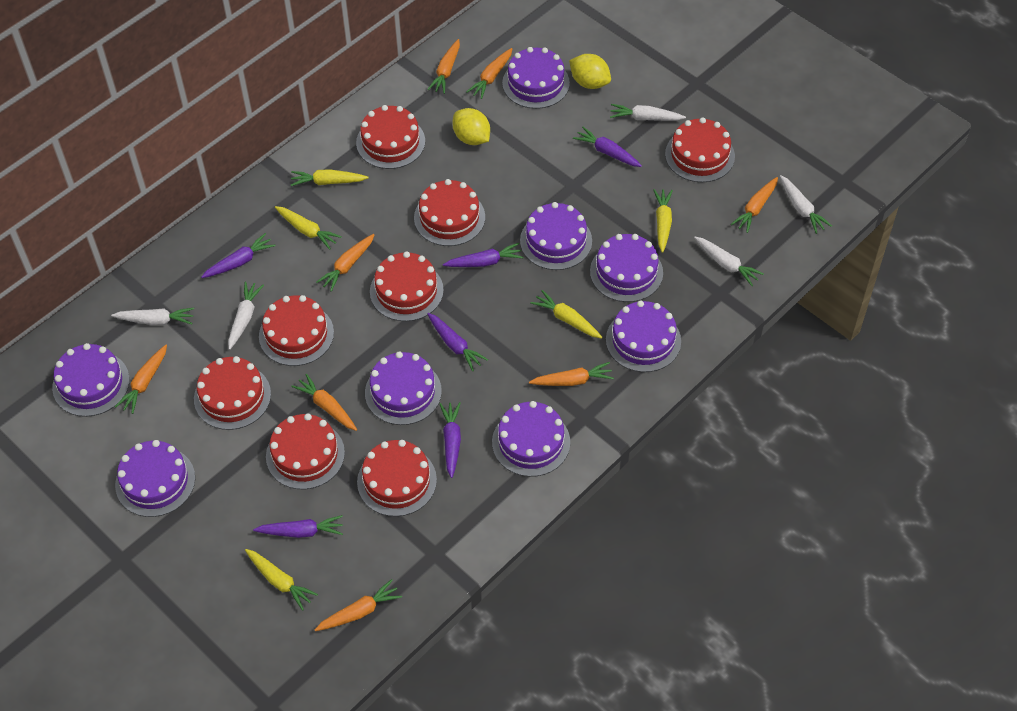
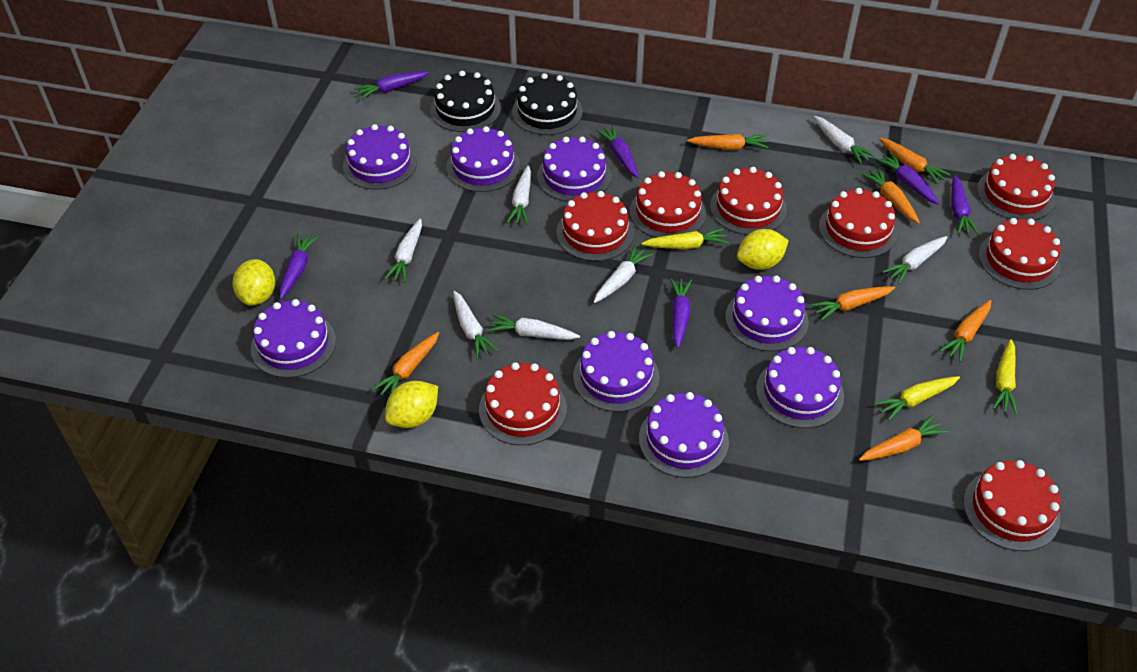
black cake: 0 -> 2
orange carrot: 8 -> 7
white carrot: 5 -> 7
yellow carrot: 5 -> 3
yellow lemon: 2 -> 3

